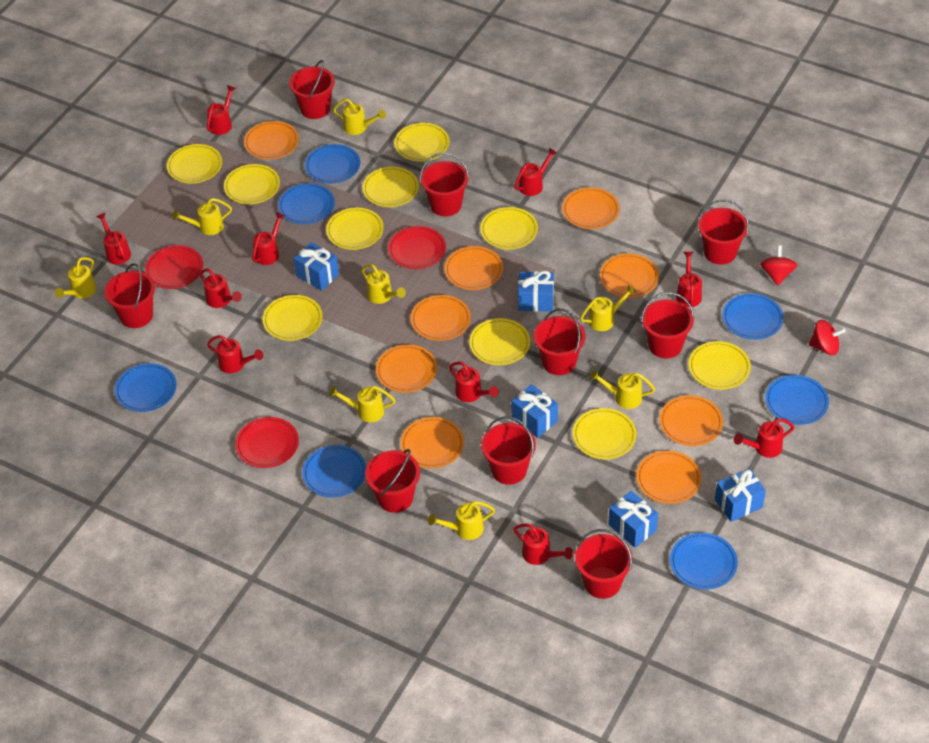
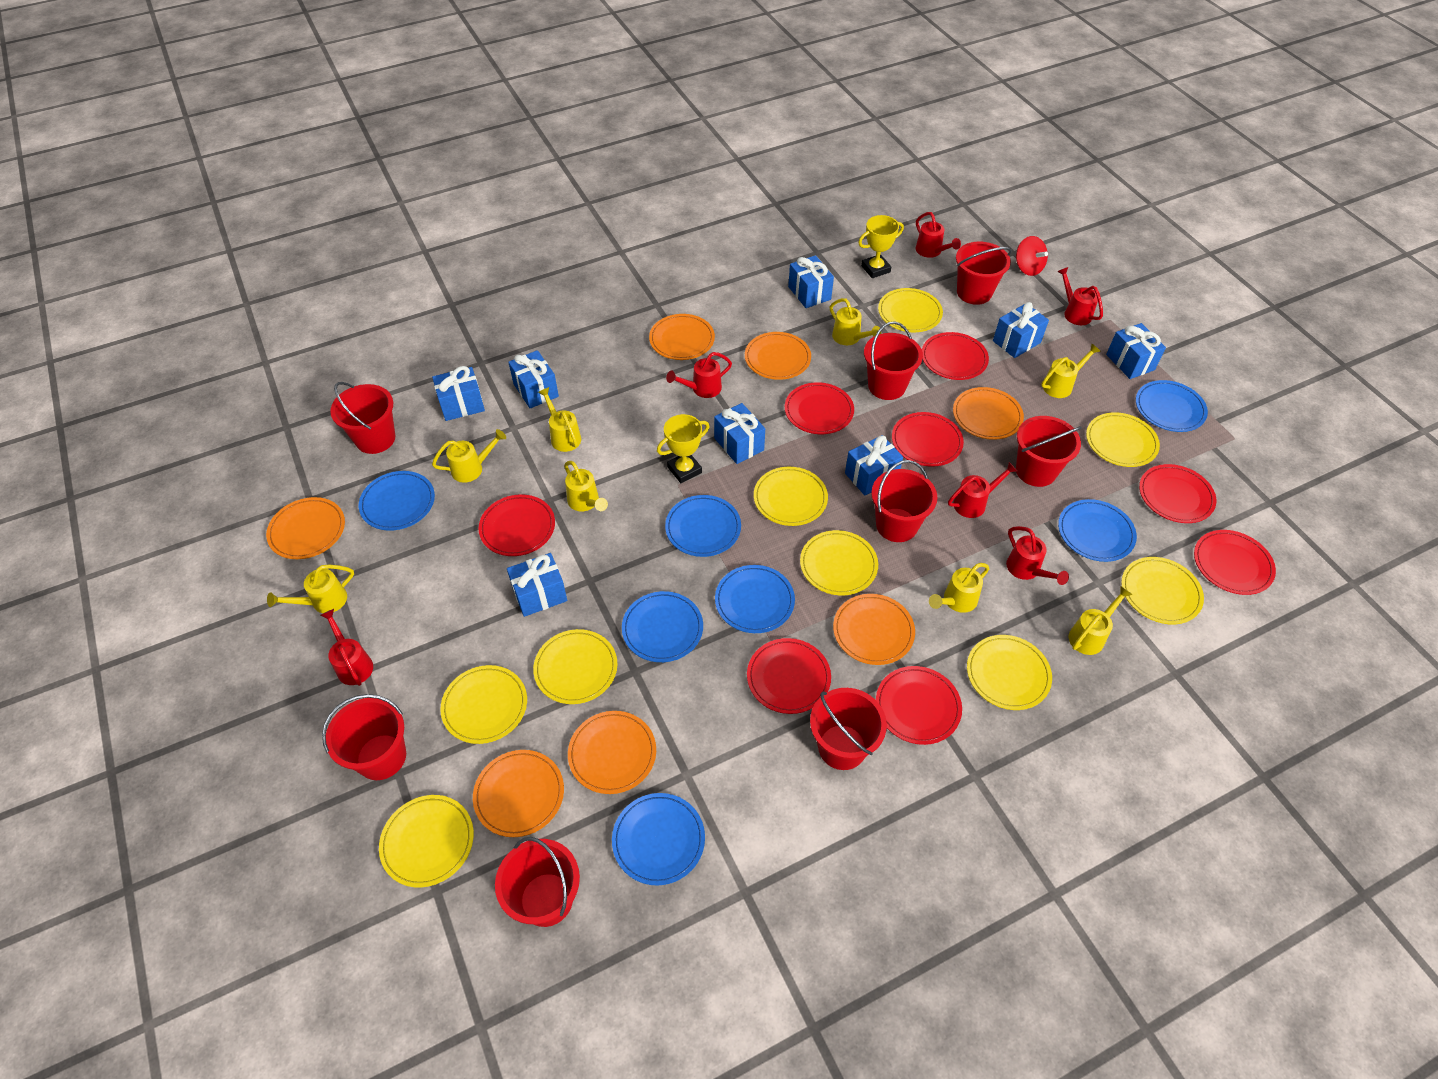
blue gift: 5 -> 8
orange plate: 9 -> 7
red bucket: 9 -> 8
red plate: 3 -> 8
red spinning top: 2 -> 1
red watering can: 10 -> 6
yellow plate: 10 -> 9
yellow trophy: 0 -> 2

